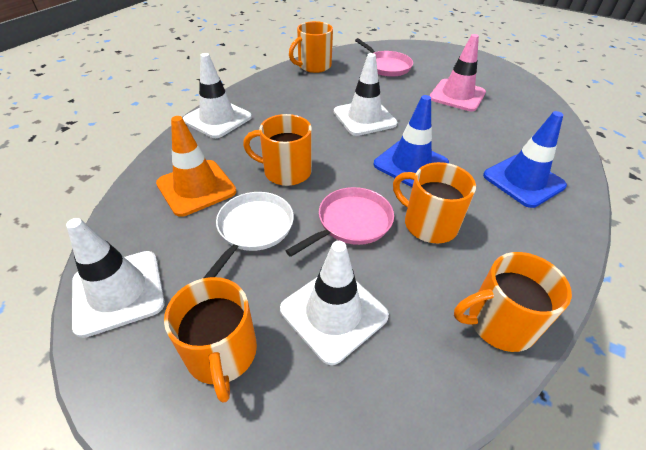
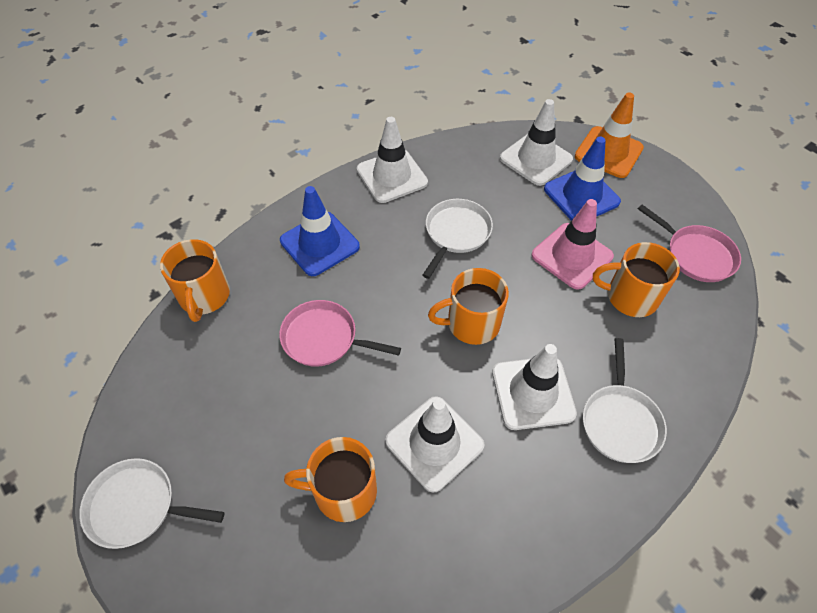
orange mug: 5 -> 4
white pan: 1 -> 3

